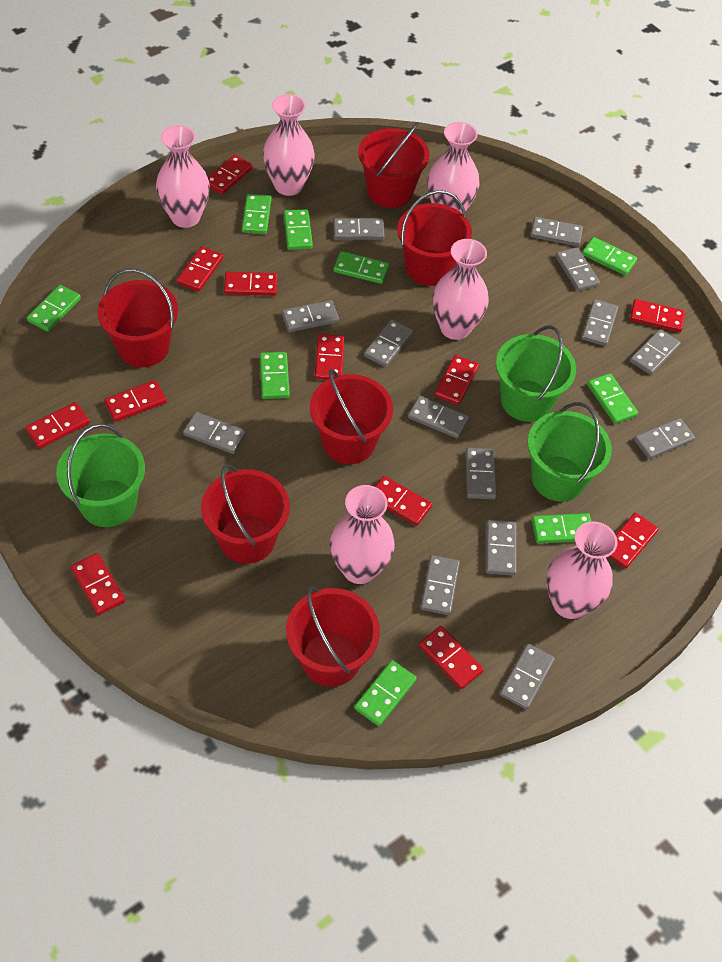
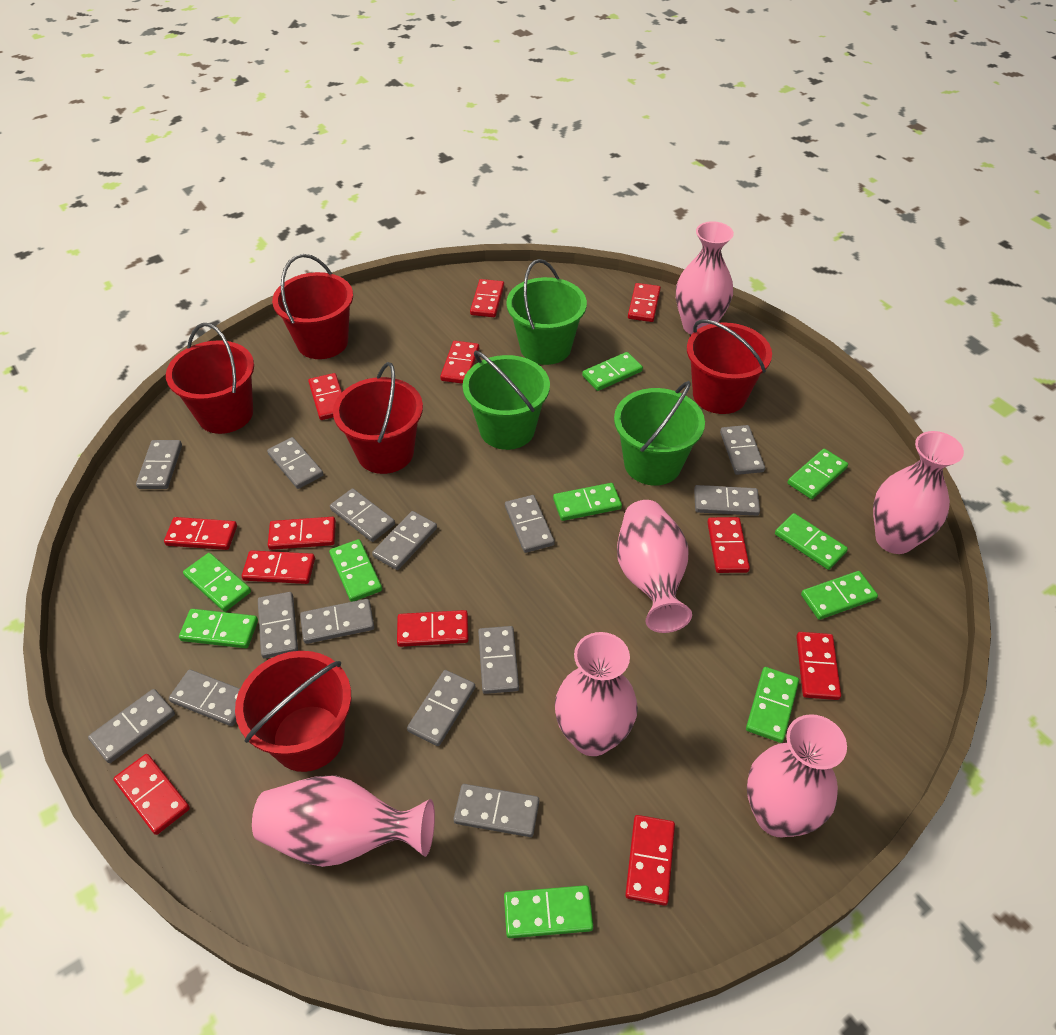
green domino: 9 -> 10
red bucket: 6 -> 5

